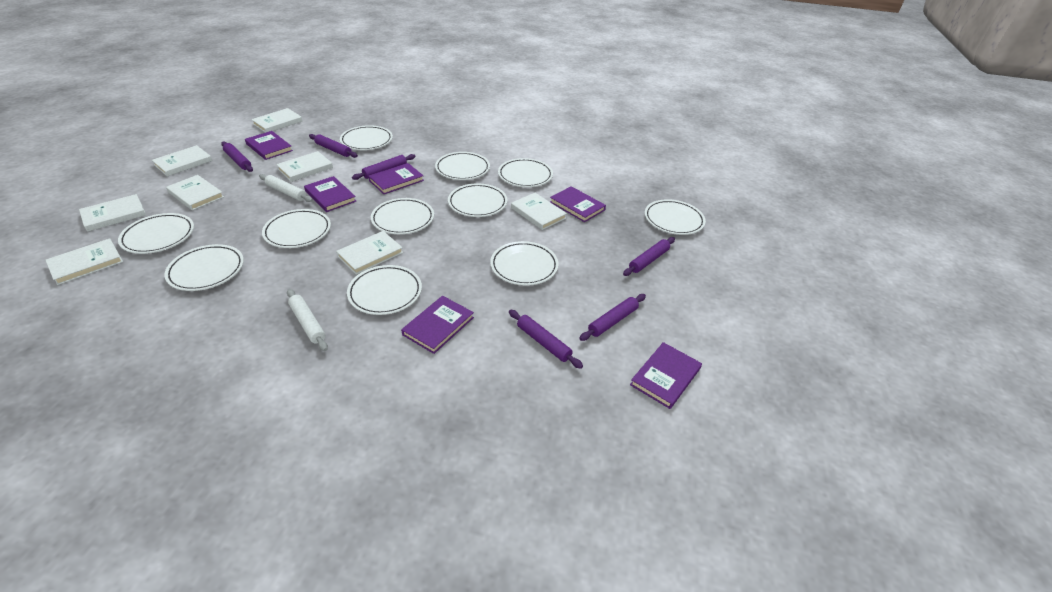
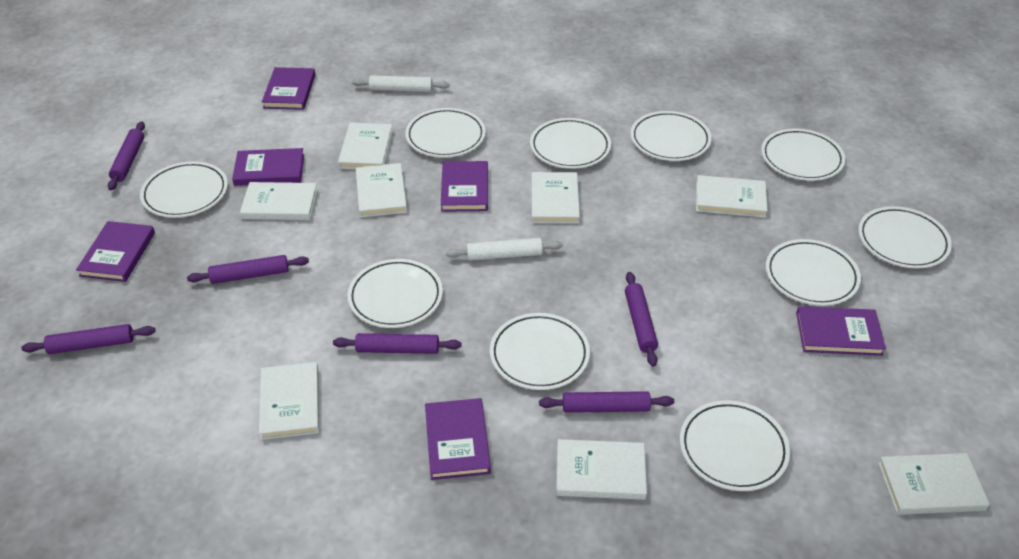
white plate: 11 -> 10

